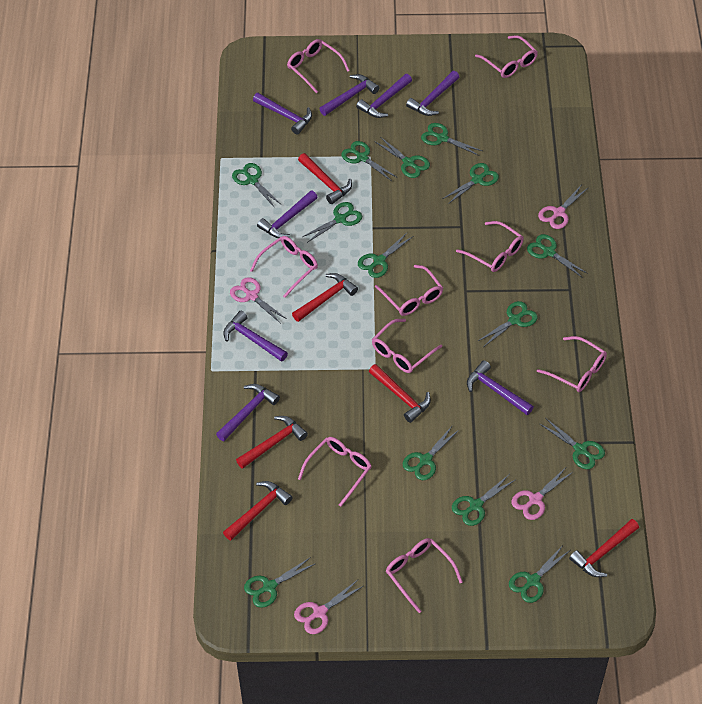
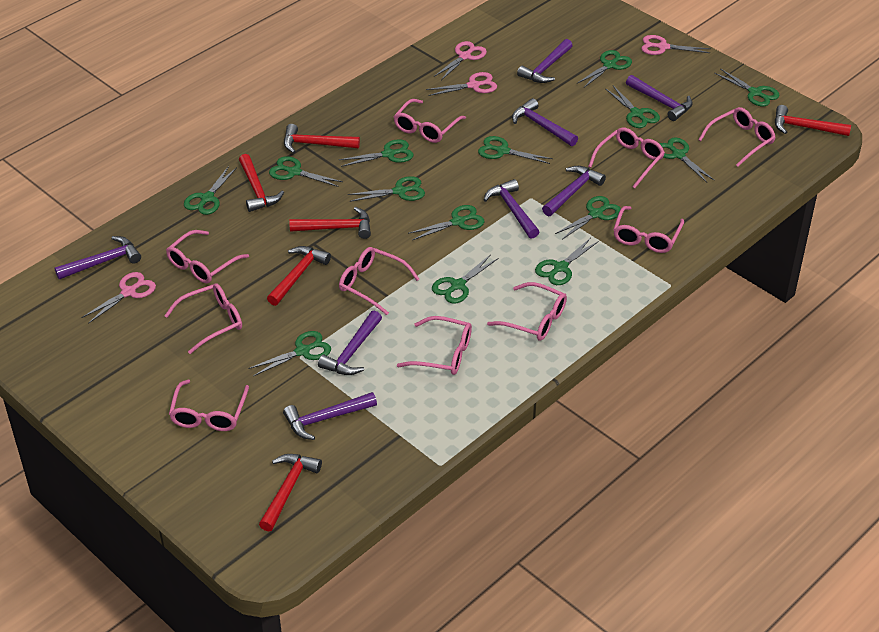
pink glasses: 9 -> 10

